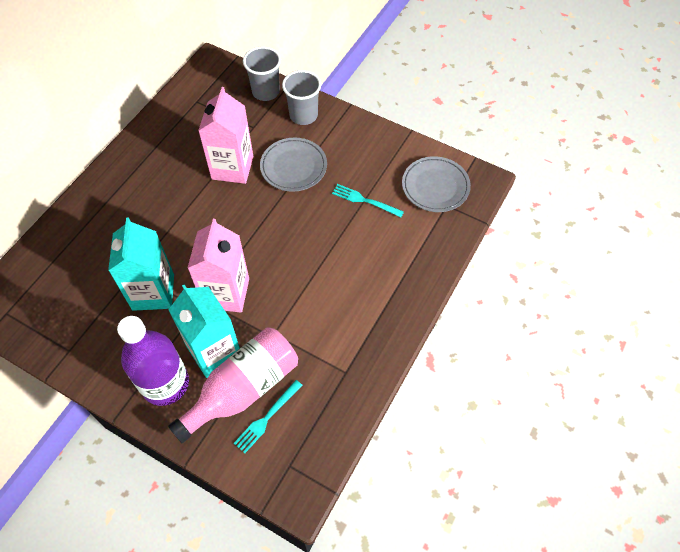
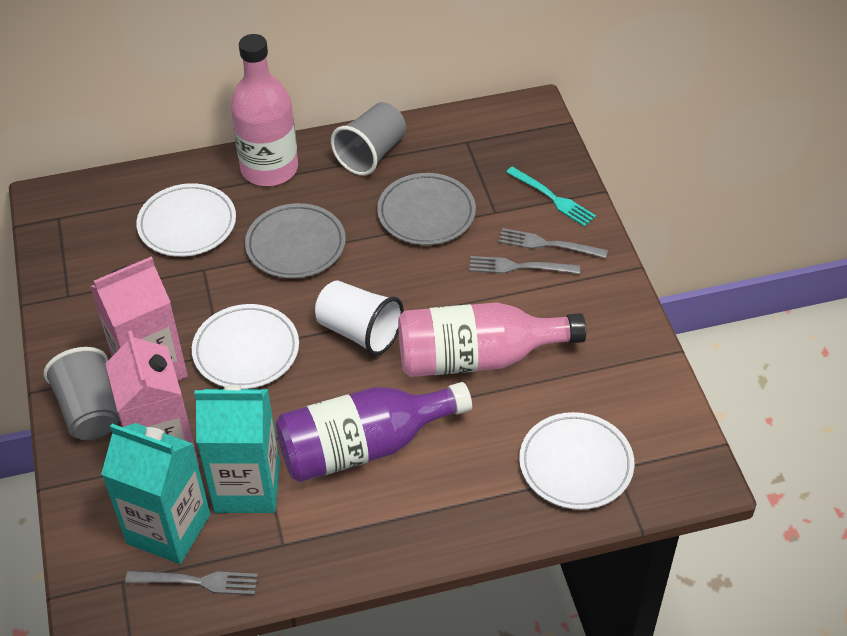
grey fork: 0 -> 3
pink bottle: 1 -> 2
turquoise fork: 2 -> 1
white cup: 0 -> 1
white plate: 0 -> 3

